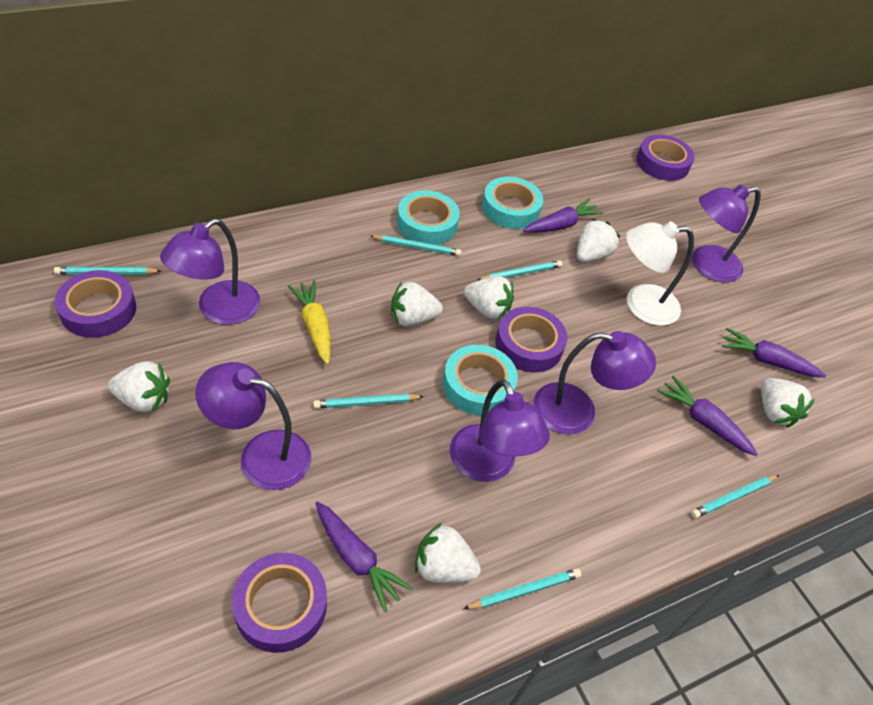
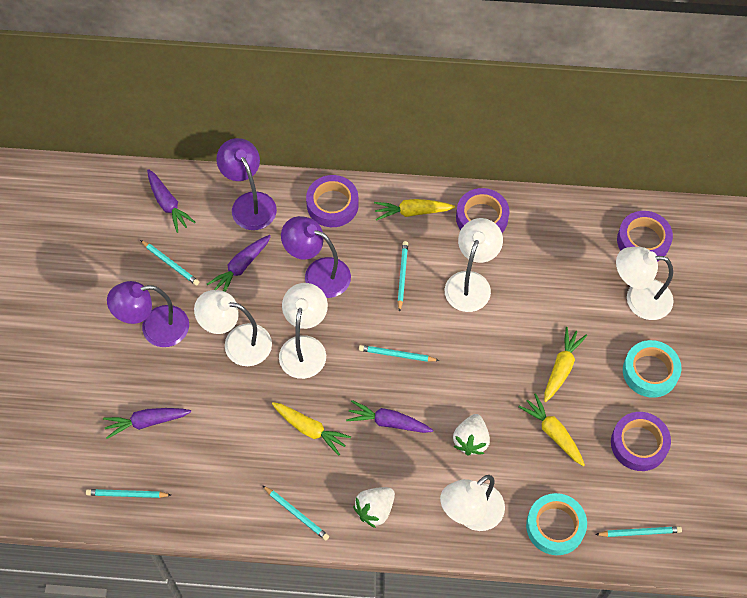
purple lamp: 5 -> 3
turquoise tape: 3 -> 2
white lamp: 1 -> 5
white strawberry: 6 -> 2
yellow carrot: 1 -> 4

